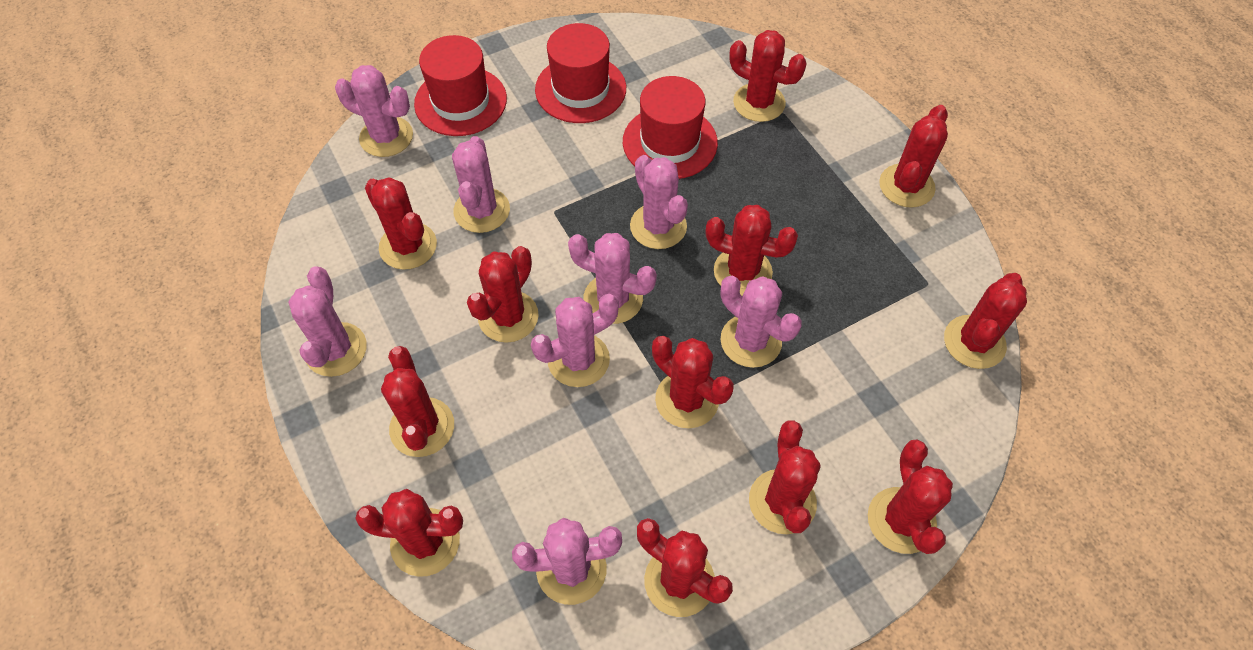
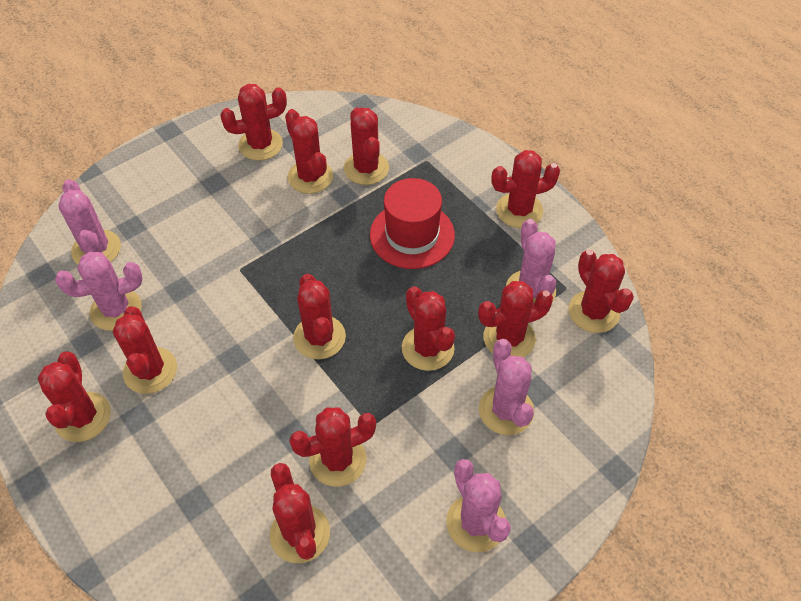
pink cactus: 8 -> 5
red hat: 3 -> 1

